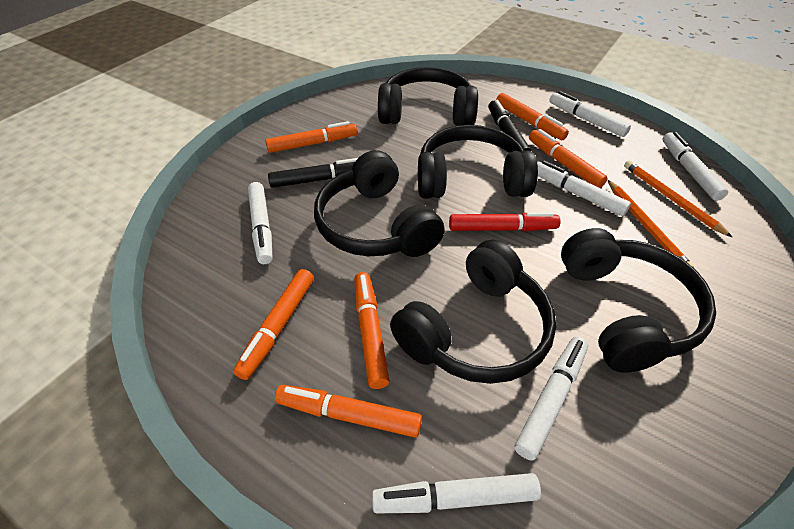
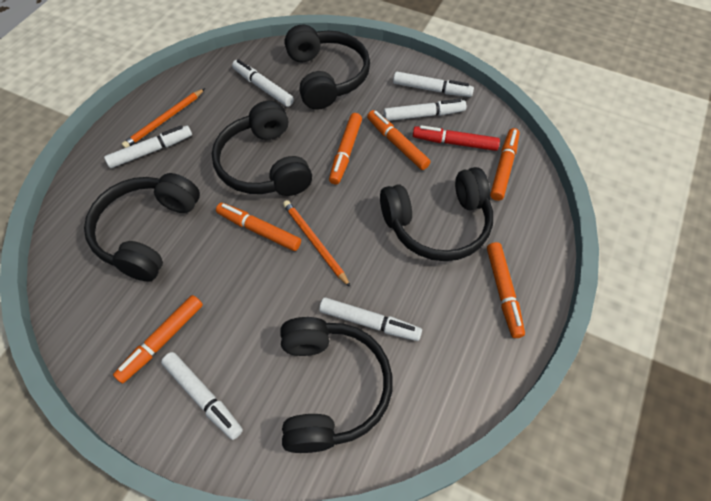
black marker: 2 -> 0

